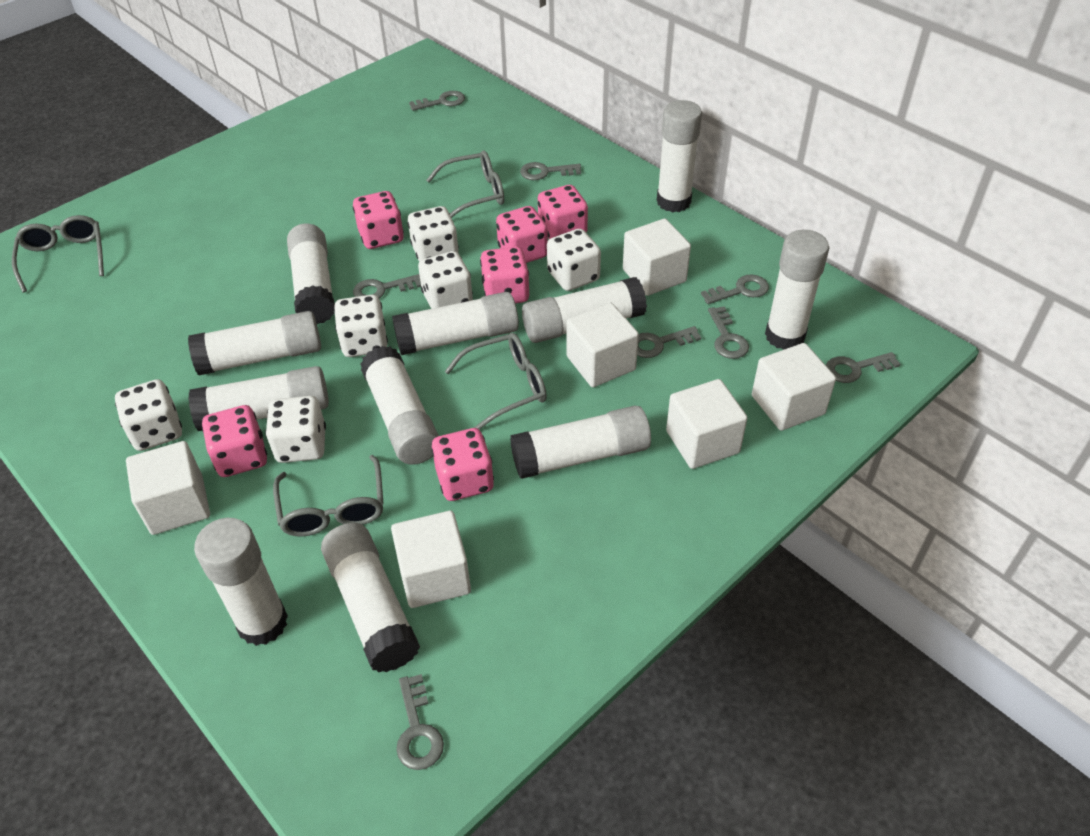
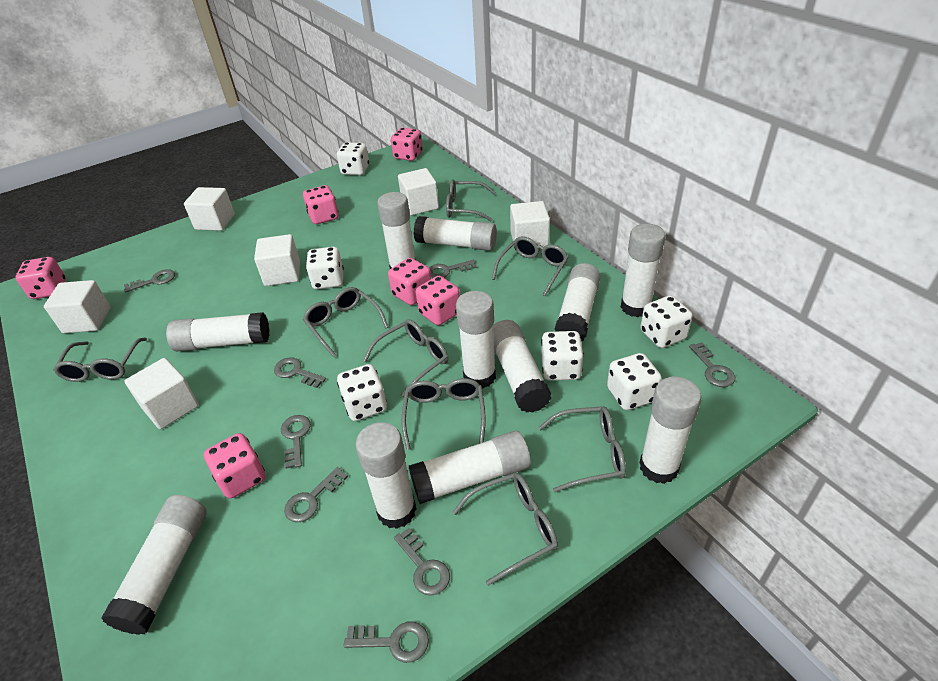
grey glasses: 4 -> 8

